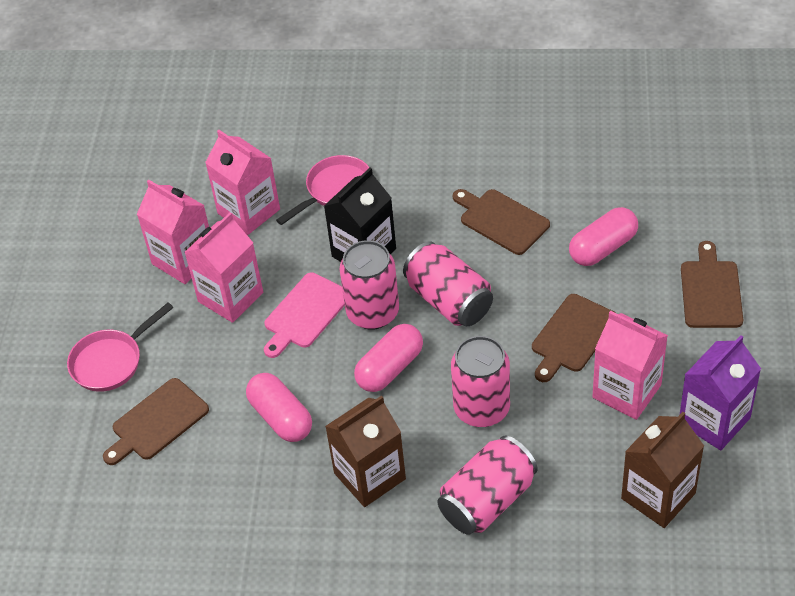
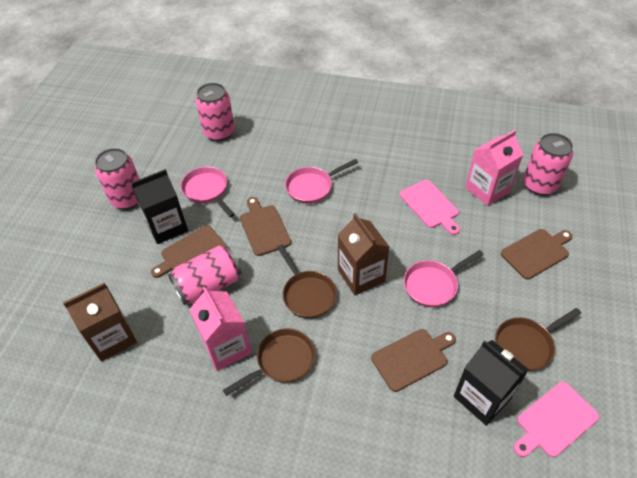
black carton: 1 -> 2
brown pan: 0 -> 3
pink capsule: 3 -> 0
pink carton: 4 -> 2
pink cutting board: 1 -> 2
pink pan: 2 -> 3
purple carton: 1 -> 0

